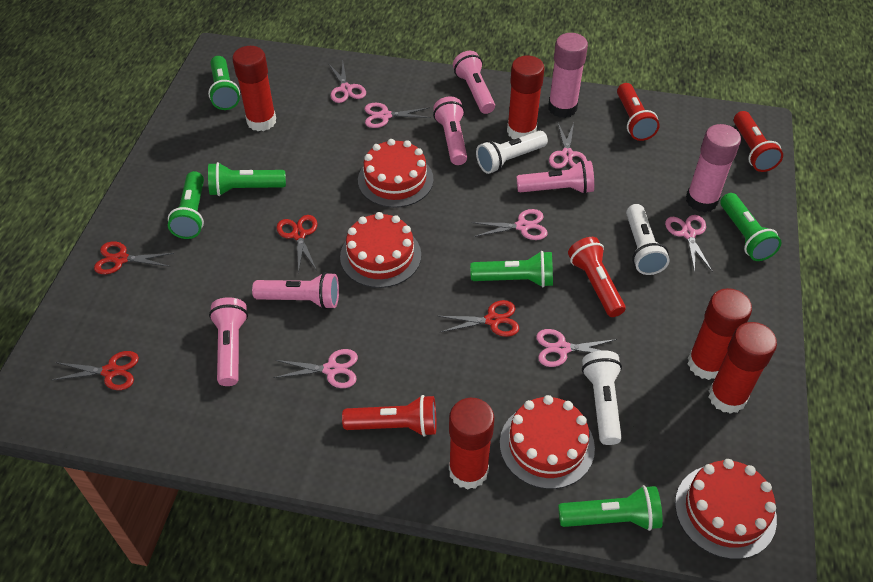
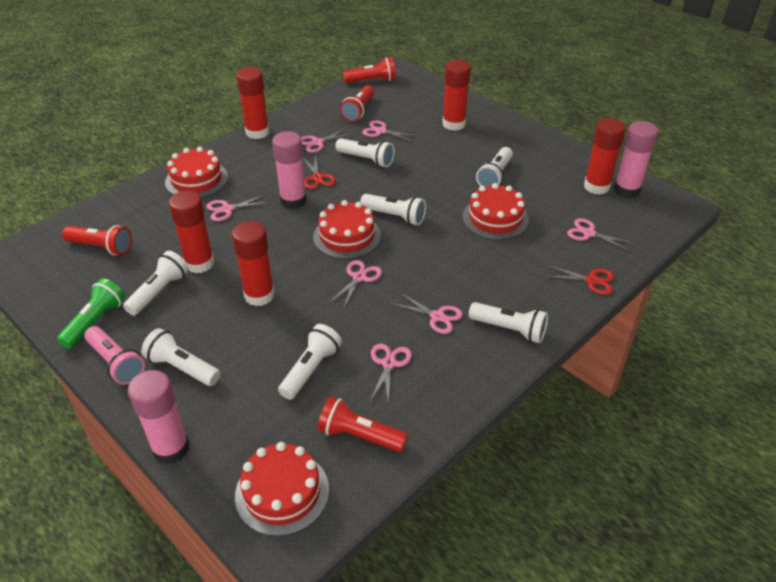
green flashlight: 6 -> 1
pink flashlight: 5 -> 1
pink glue stick: 2 -> 3
red scissors: 4 -> 2
white flashlight: 3 -> 7

